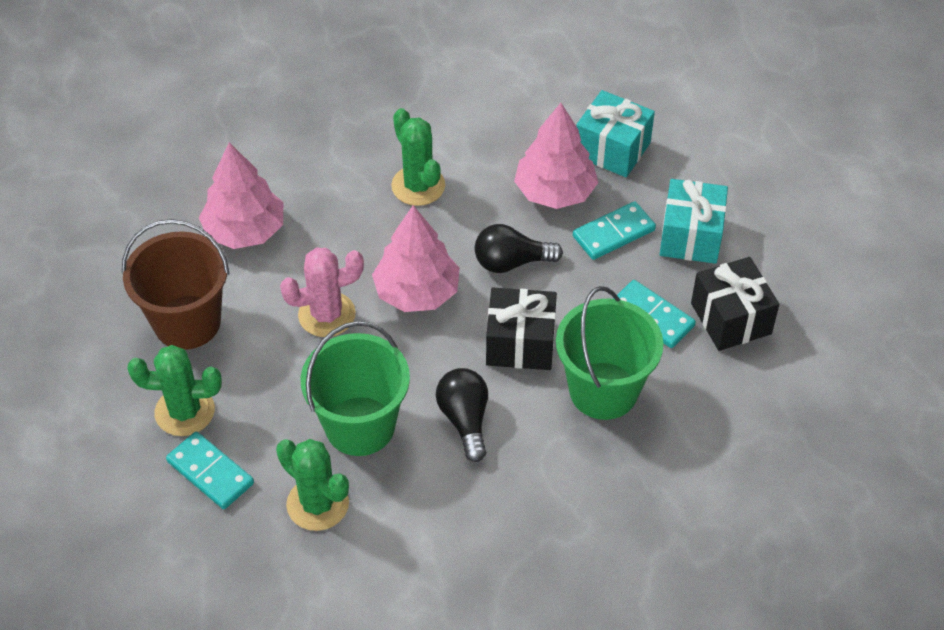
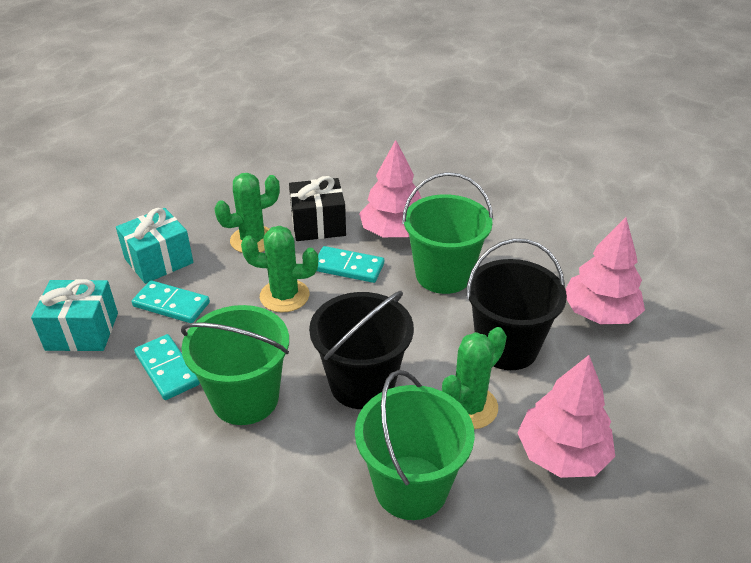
black bucket: 0 -> 2
black gift: 2 -> 1
black light bulb: 2 -> 0
brown bucket: 1 -> 0
green bucket: 2 -> 3
pink cactus: 1 -> 0

